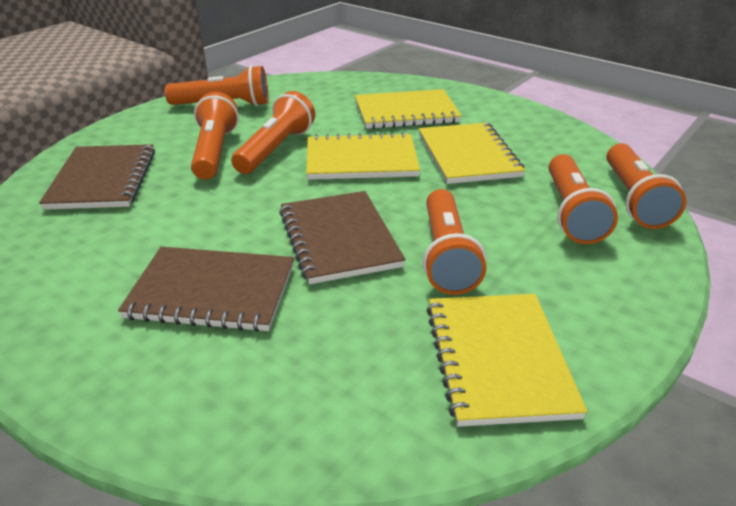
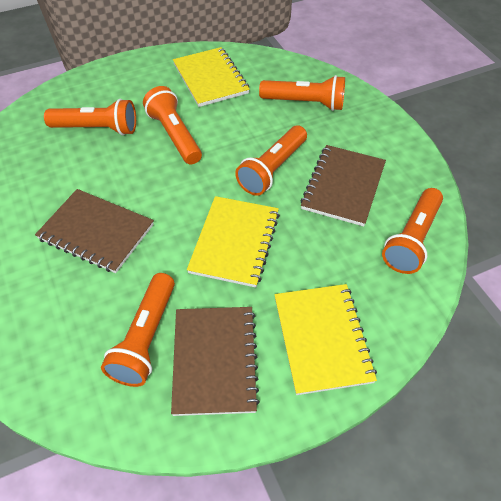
yellow notebook: 4 -> 3

